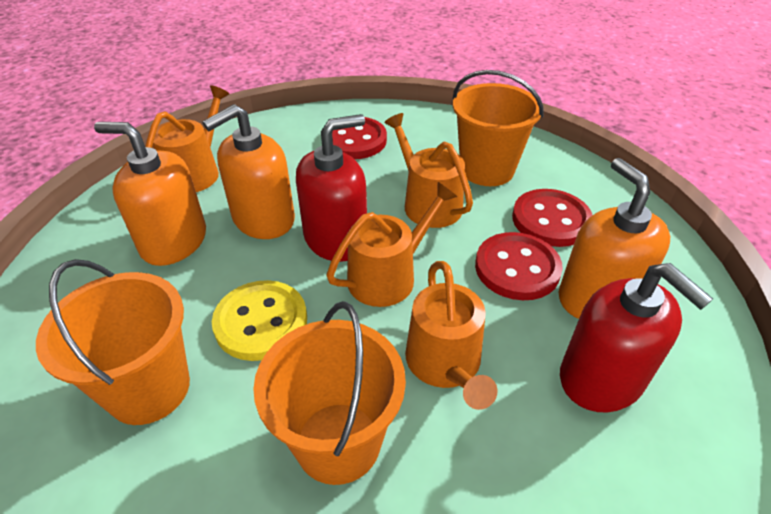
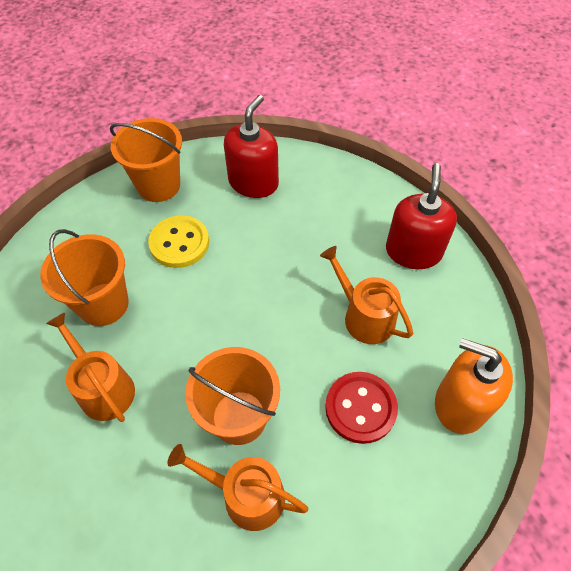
orange soap dispenser: 3 -> 1
orange watering can: 4 -> 3
red button: 3 -> 1

